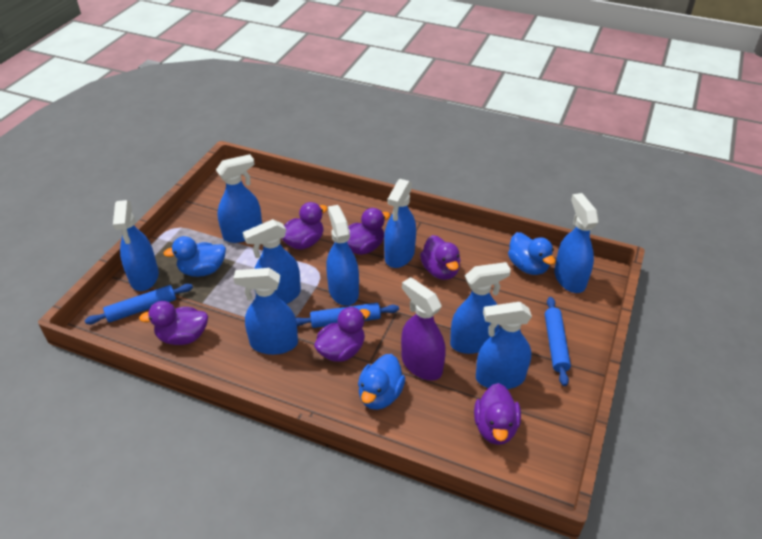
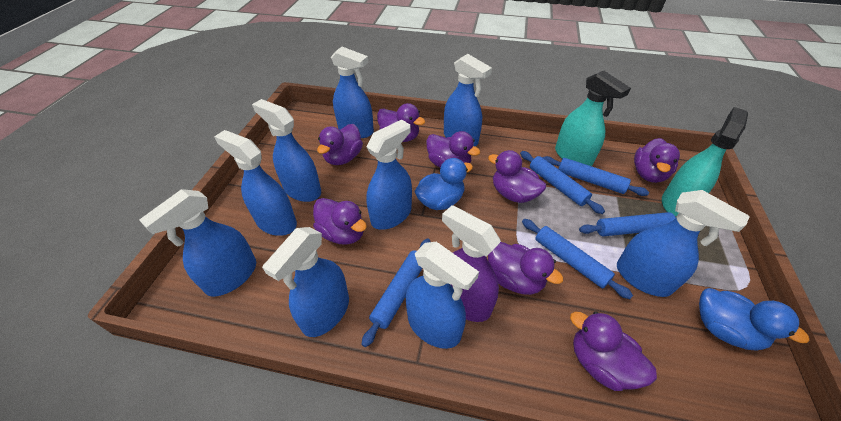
blue duck: 3 -> 2
blue rolling pin: 3 -> 5
purple duck: 6 -> 8
turquoise spray bottle: 0 -> 2

